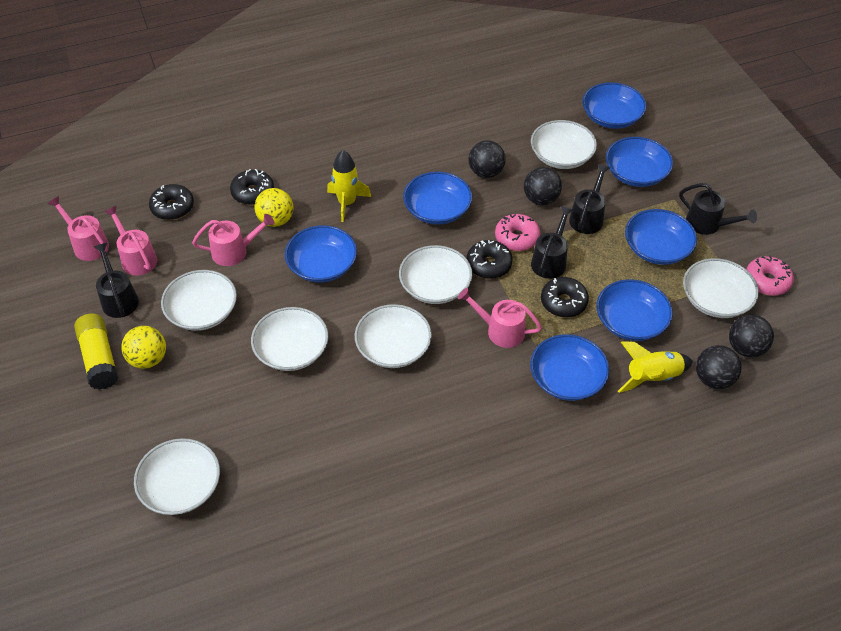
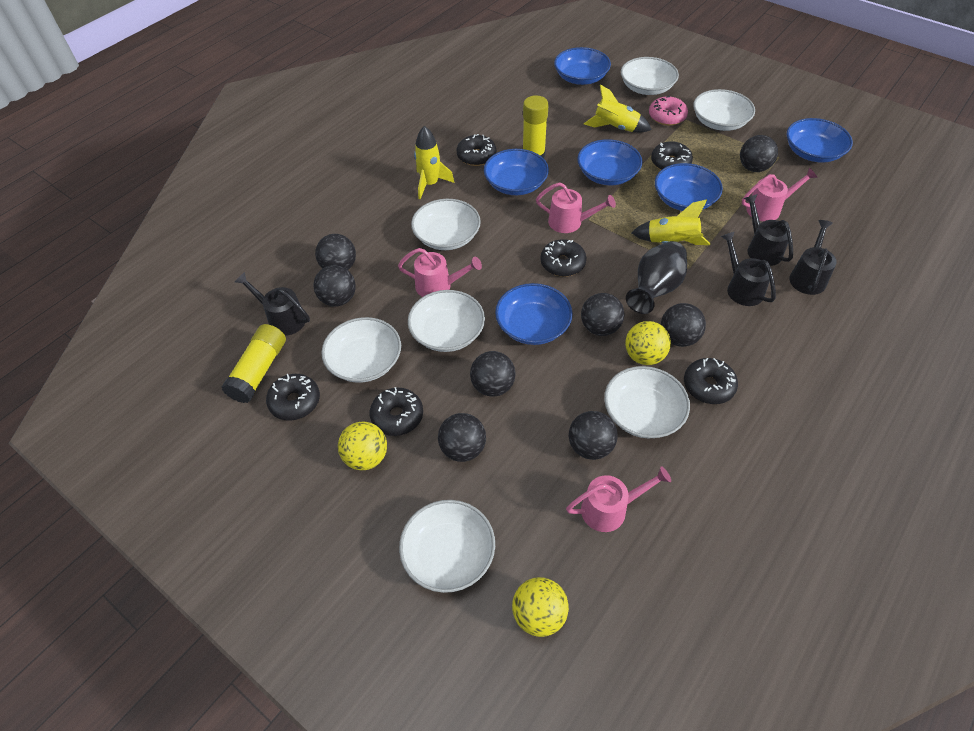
black ball: 4 -> 8
black donut: 4 -> 6
black vase: 0 -> 1
blue bowl: 7 -> 6
pink donut: 2 -> 1
yellow ball: 2 -> 3
yellow glue stick: 1 -> 2
yellow rocket: 2 -> 3

